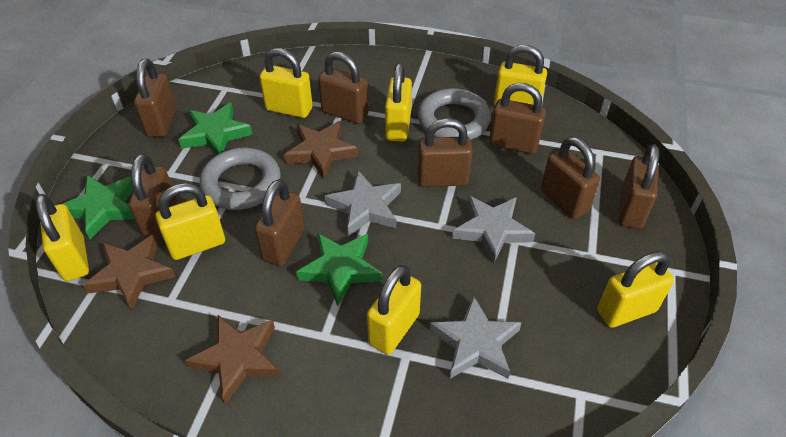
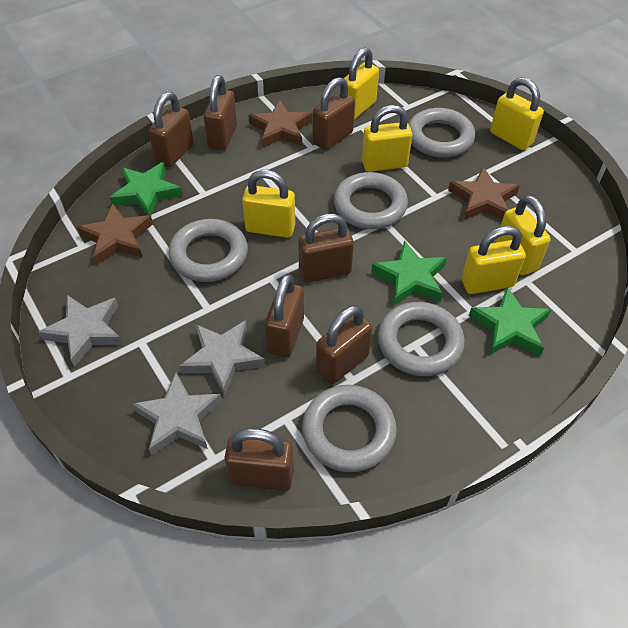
brown padlock: 8 -> 7
grey ring: 2 -> 5
yellow padlock: 7 -> 6

